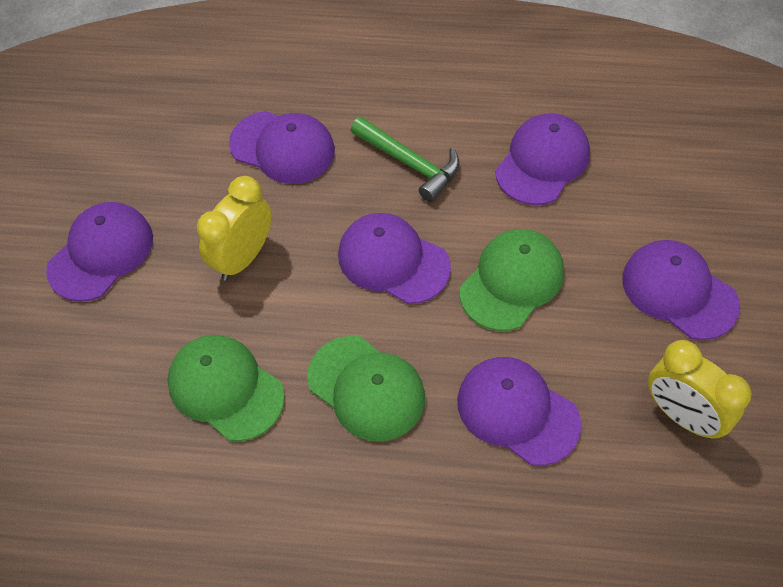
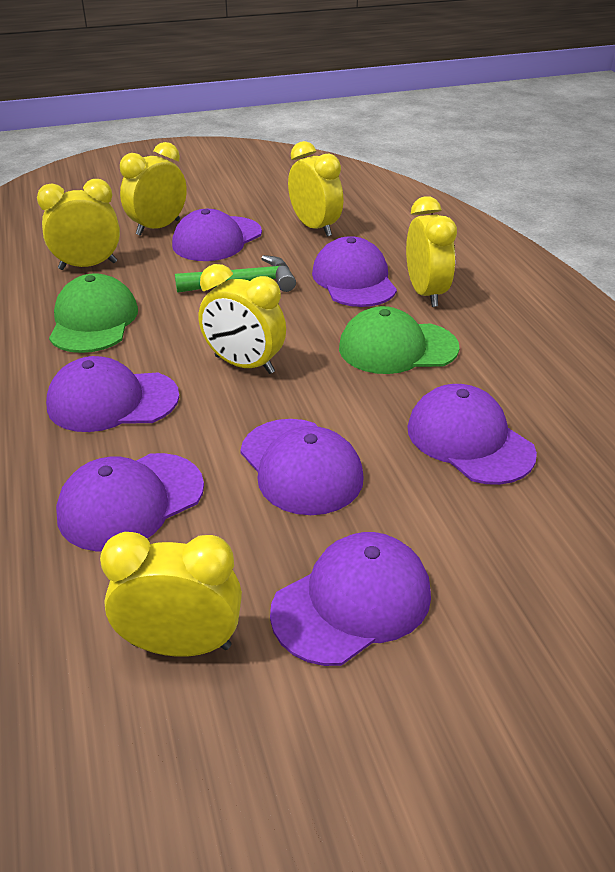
green cap: 3 -> 2
purple cap: 6 -> 7
yellow clock: 2 -> 6

